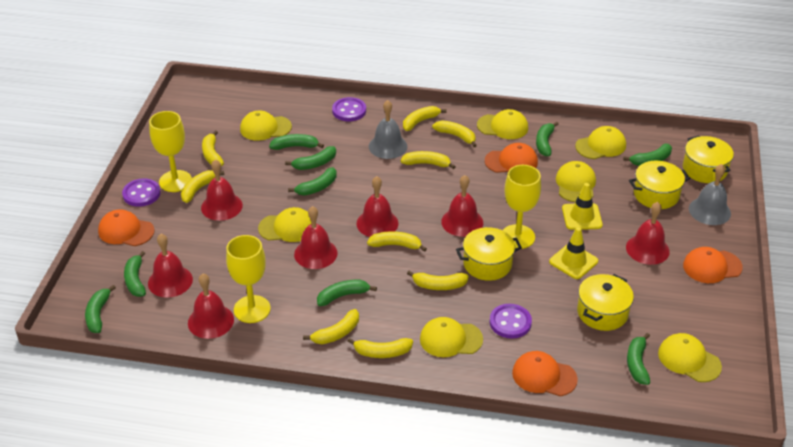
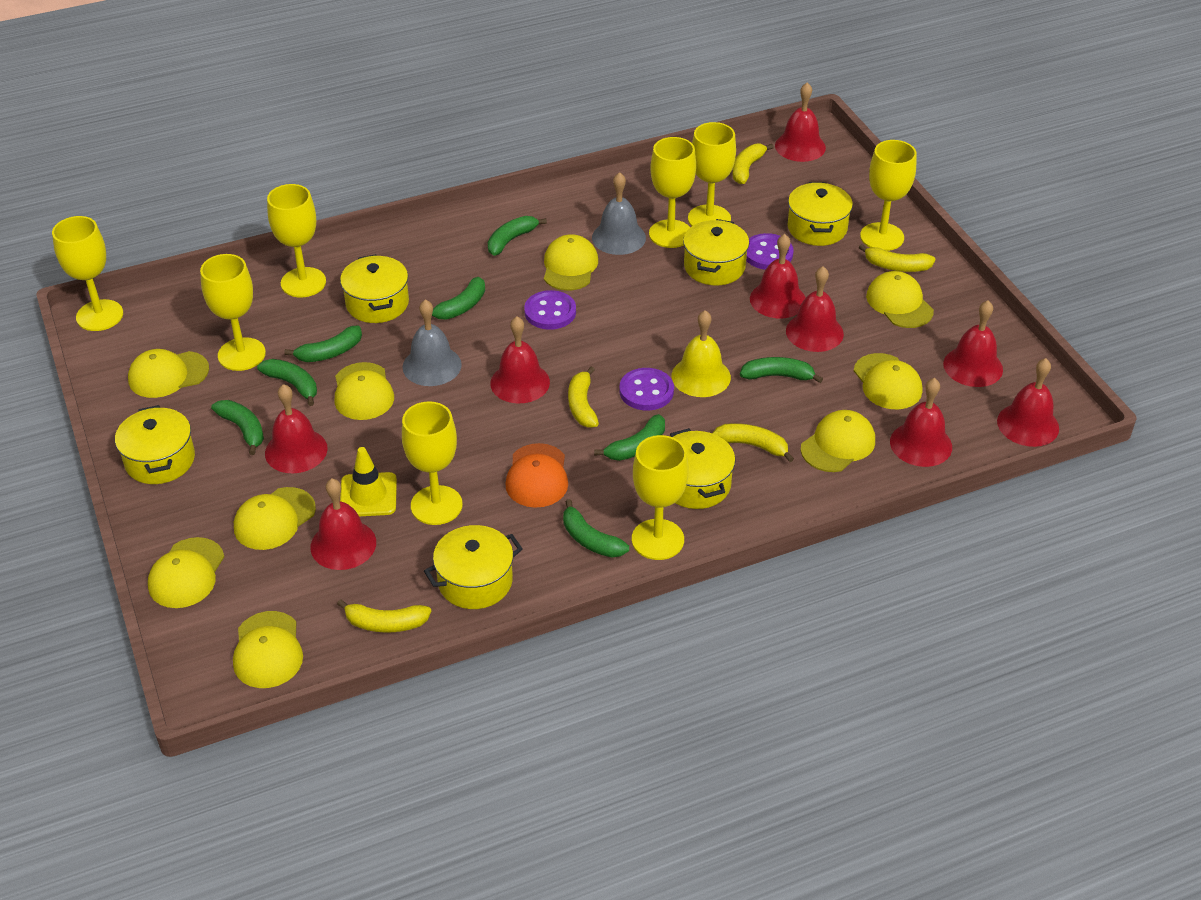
green banana: 9 -> 8
orange cap: 4 -> 1
red bell: 7 -> 9
yellow banana: 9 -> 5
yellow bell: 0 -> 1
yellow cap: 7 -> 9
yellow goblet: 3 -> 8
yellow pot: 4 -> 6
yellow traffic cone: 2 -> 1

